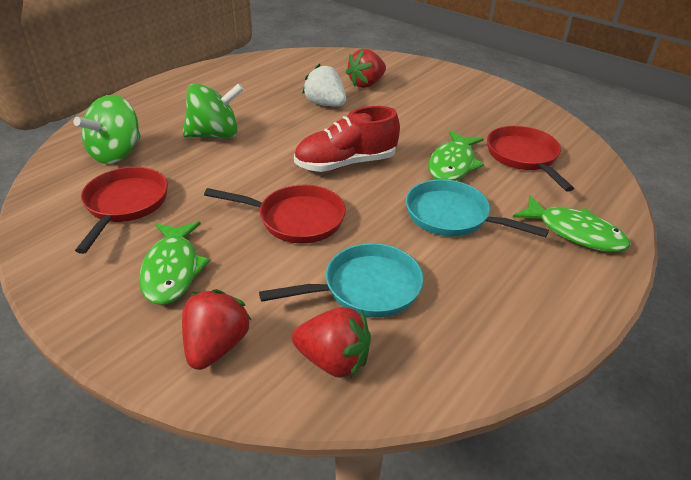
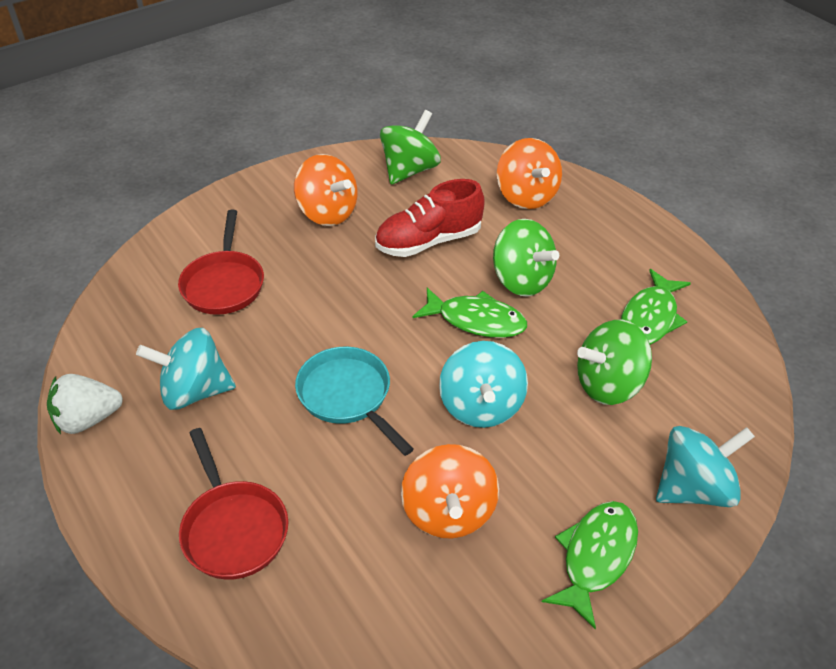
green spinning top: 2 -> 3
orange spinning top: 0 -> 3
red pan: 3 -> 2
red strawberry: 3 -> 0
turquoise pan: 2 -> 1
turquoise spinning top: 0 -> 3

